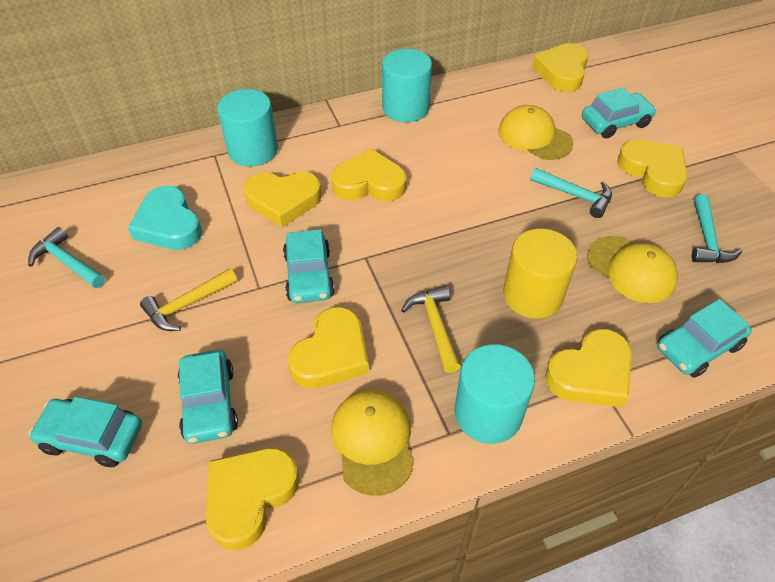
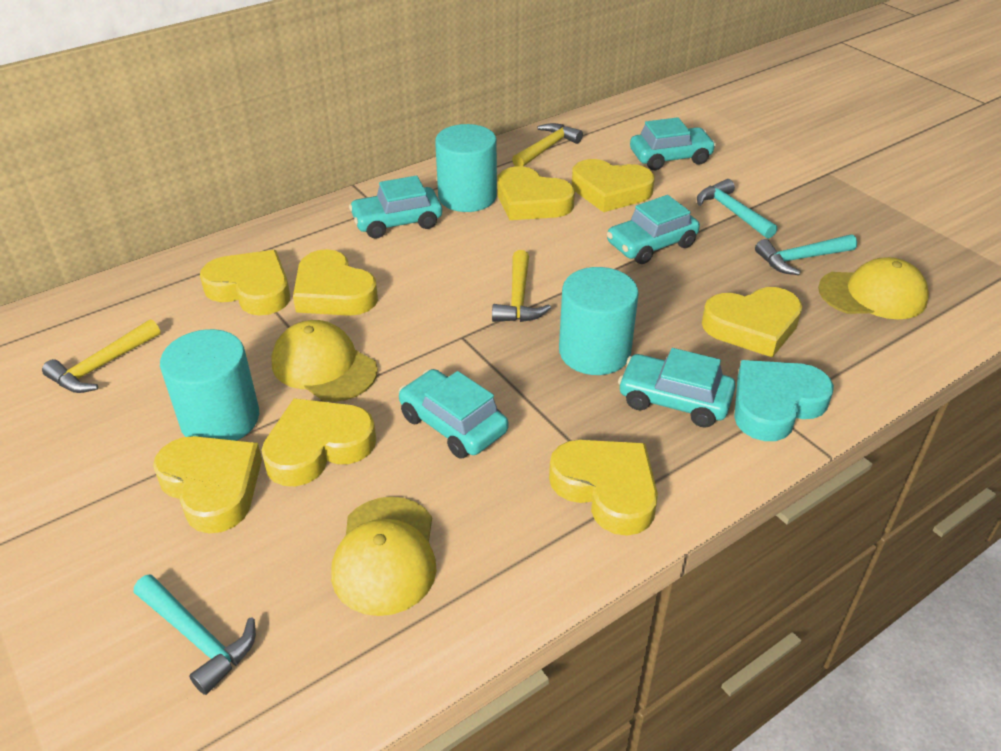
yellow cylinder: 1 -> 0
yellow hammer: 2 -> 3
yellow heart: 7 -> 8

